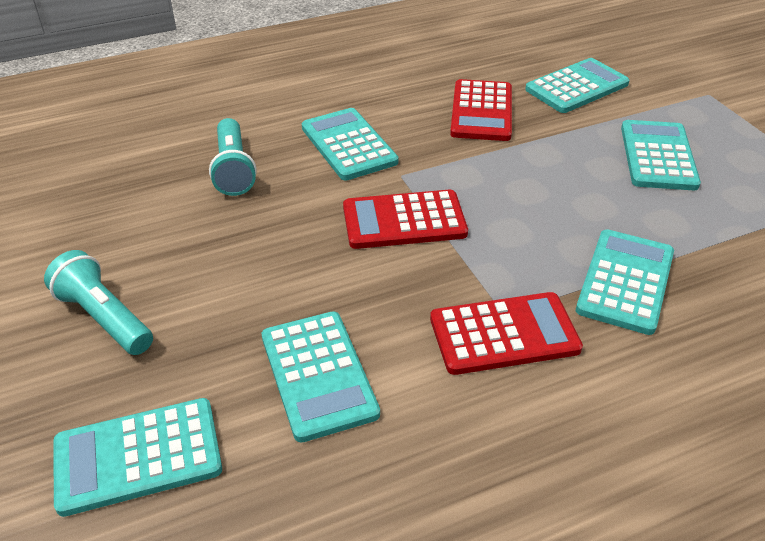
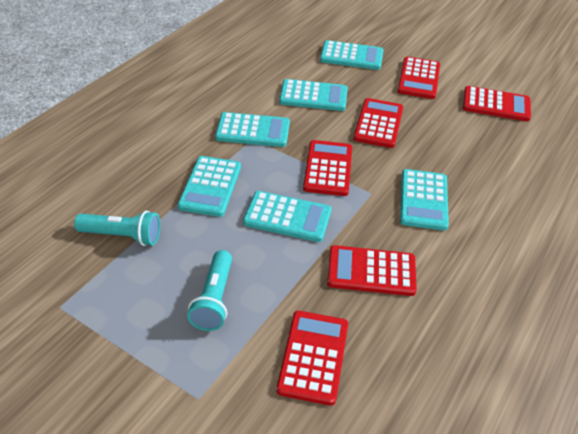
red calculator: 3 -> 6

